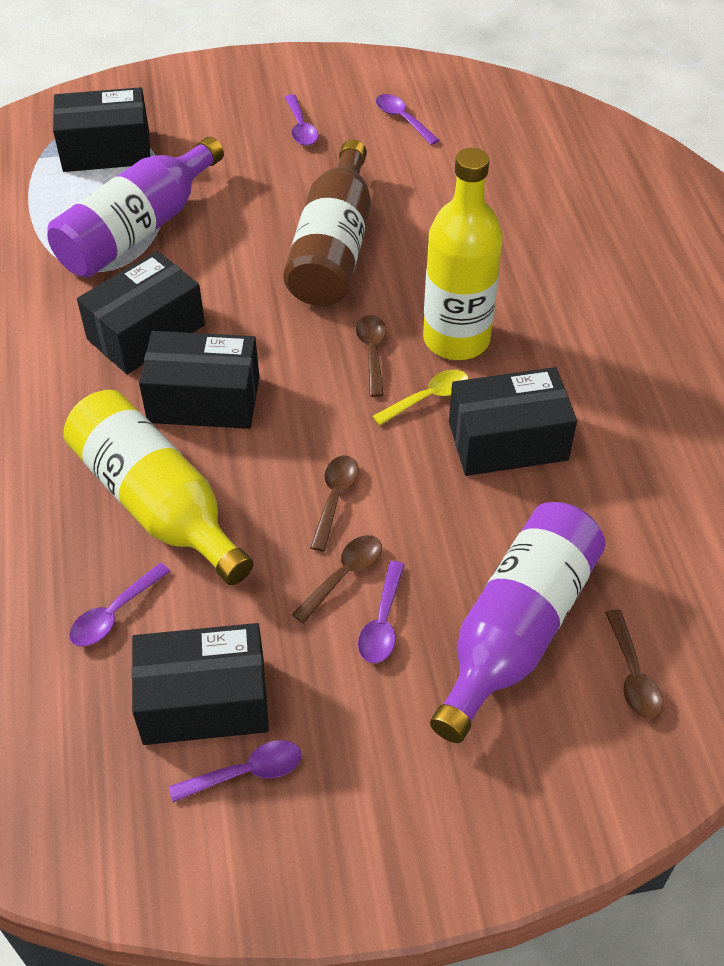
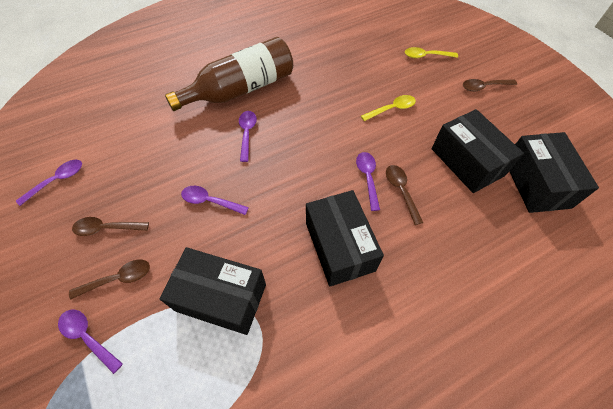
black box: 5 -> 4
purple bottle: 2 -> 0
yellow bottle: 2 -> 0
yellow spoon: 1 -> 2

